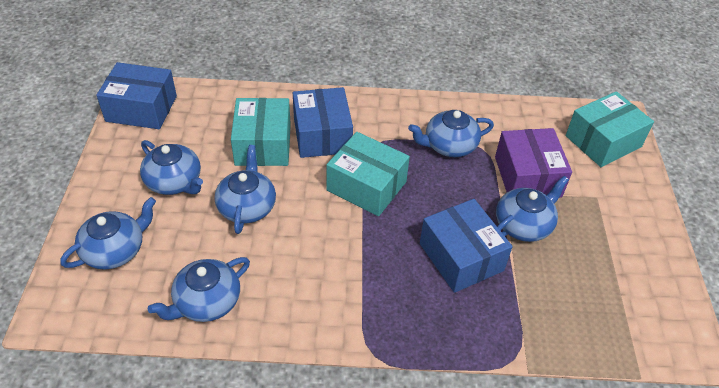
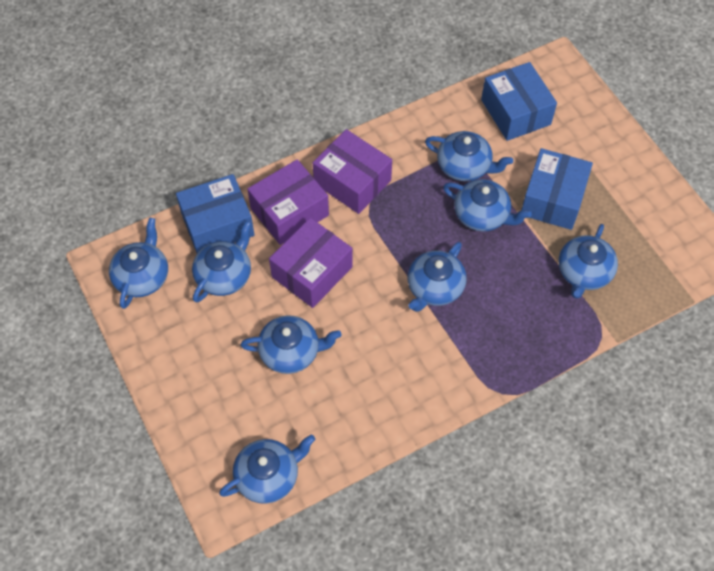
blue teapot: 6 -> 8
purple box: 1 -> 3
turquoise box: 3 -> 0

